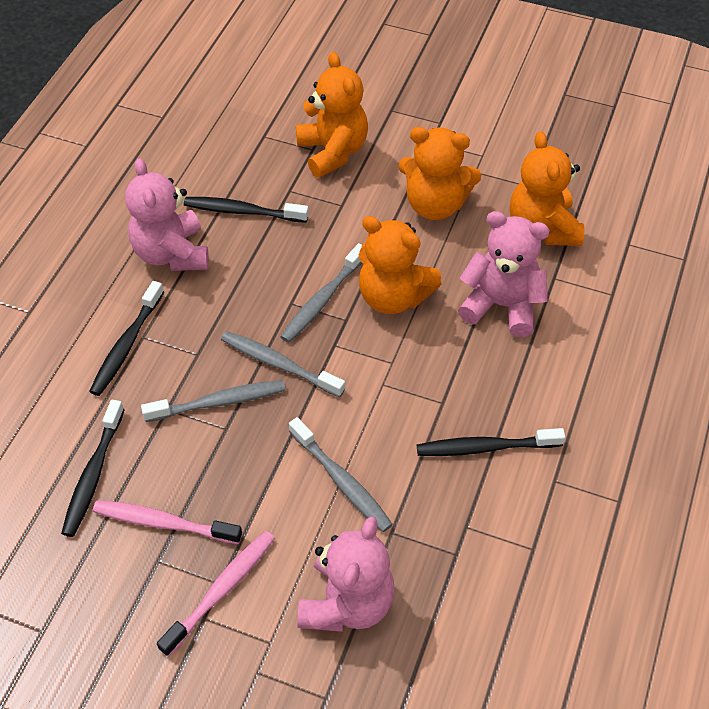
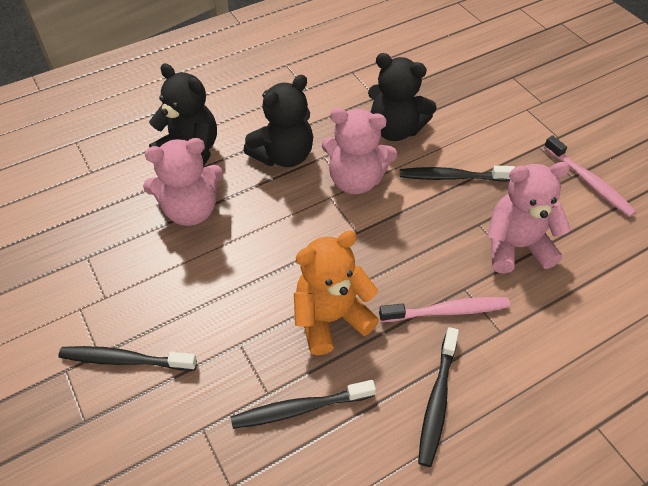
black teddy bear: 0 -> 3
grey toothbrush: 4 -> 0
orange teddy bear: 4 -> 1

